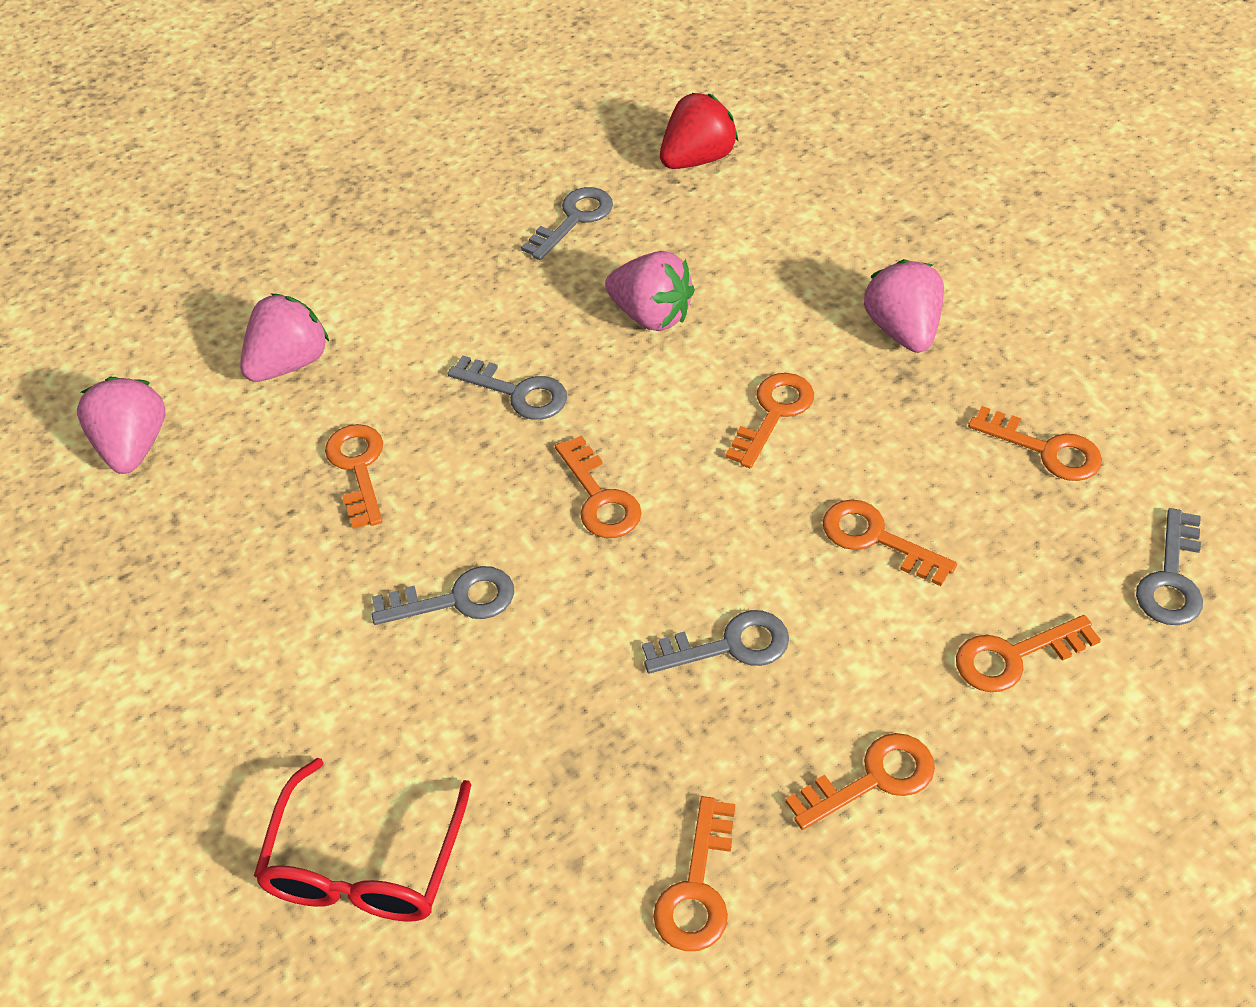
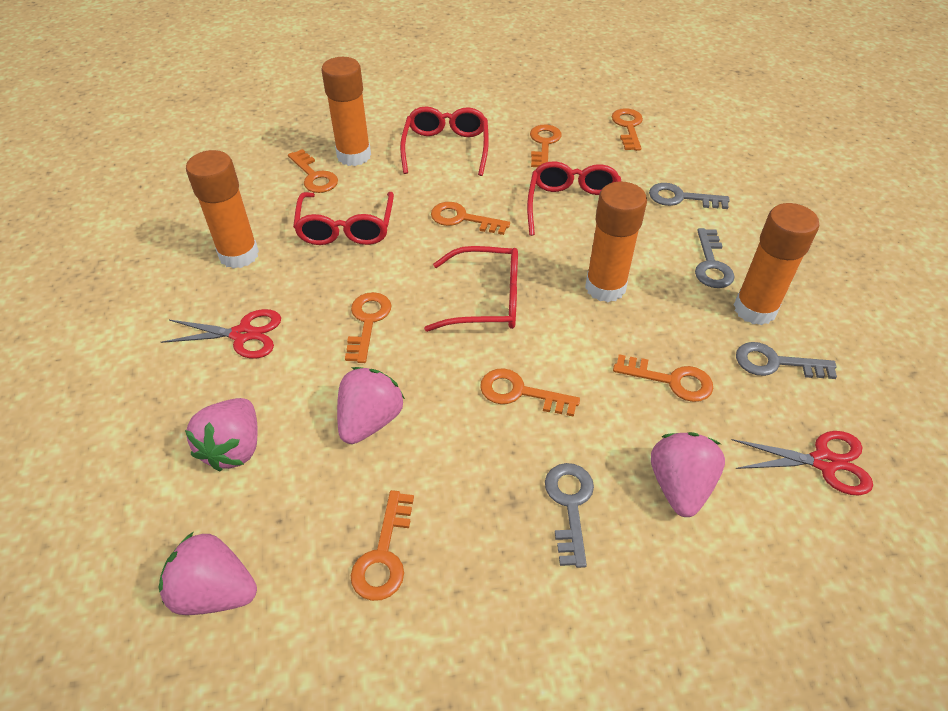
grey key: 5 -> 4
orange glue stick: 0 -> 4
red glasses: 1 -> 4
red scissors: 0 -> 2
red strawberry: 1 -> 0

